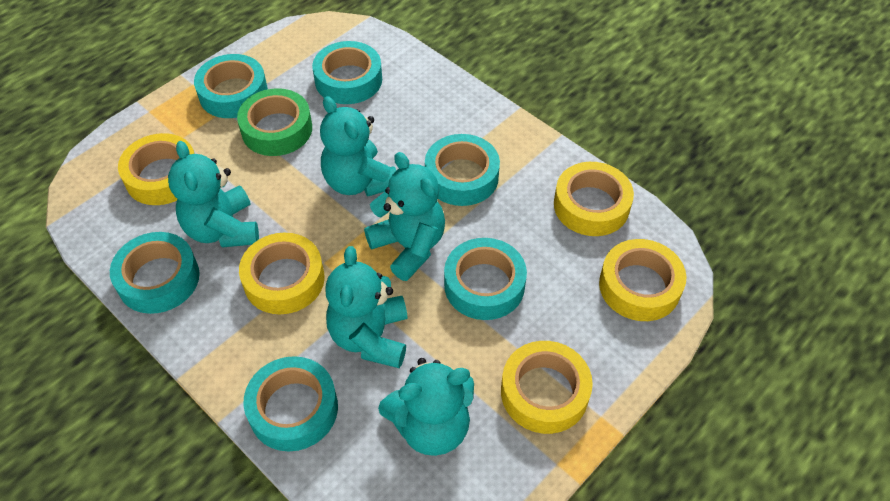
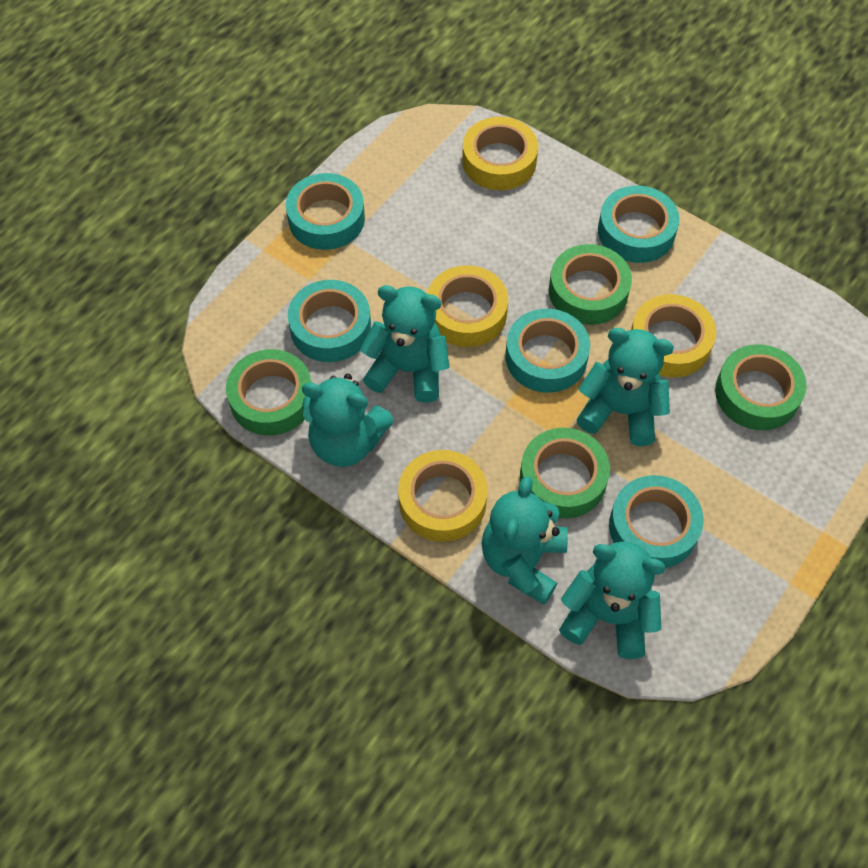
green tape: 1 -> 4
turquoise tape: 6 -> 5
yellow tape: 5 -> 4

